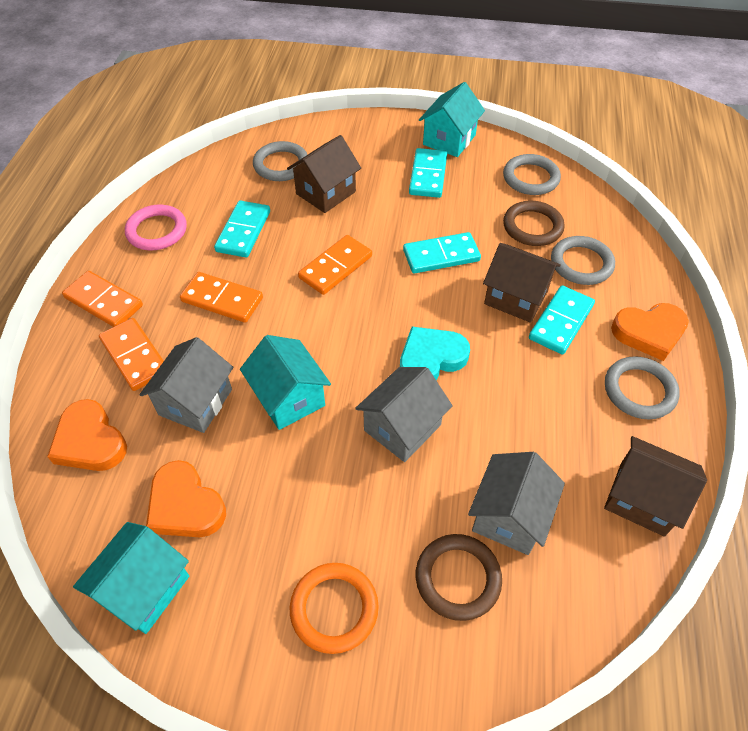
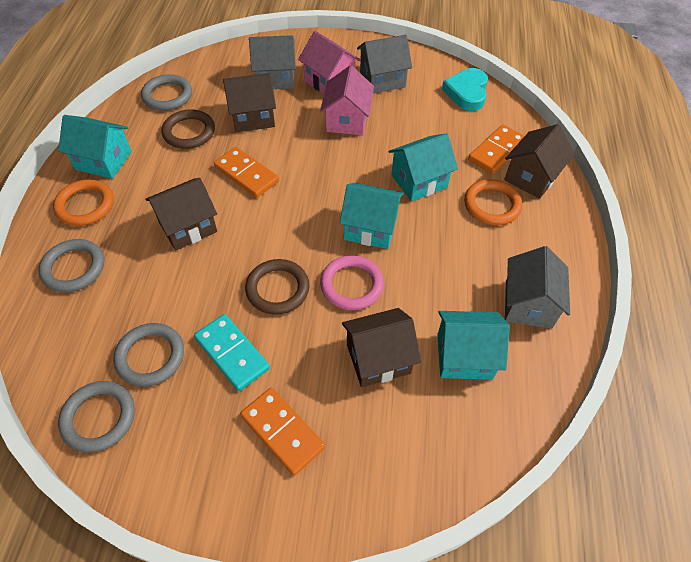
brown house: 3 -> 4
orange domino: 4 -> 3
orange heart: 3 -> 0
orange ring: 1 -> 2
pink house: 0 -> 2
turquoise domino: 4 -> 1
turquoise house: 3 -> 4

